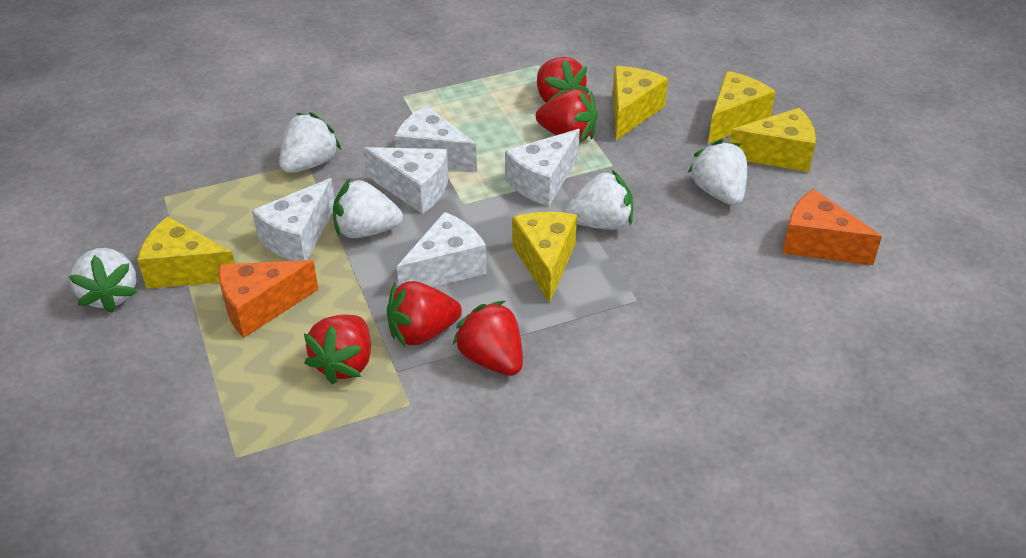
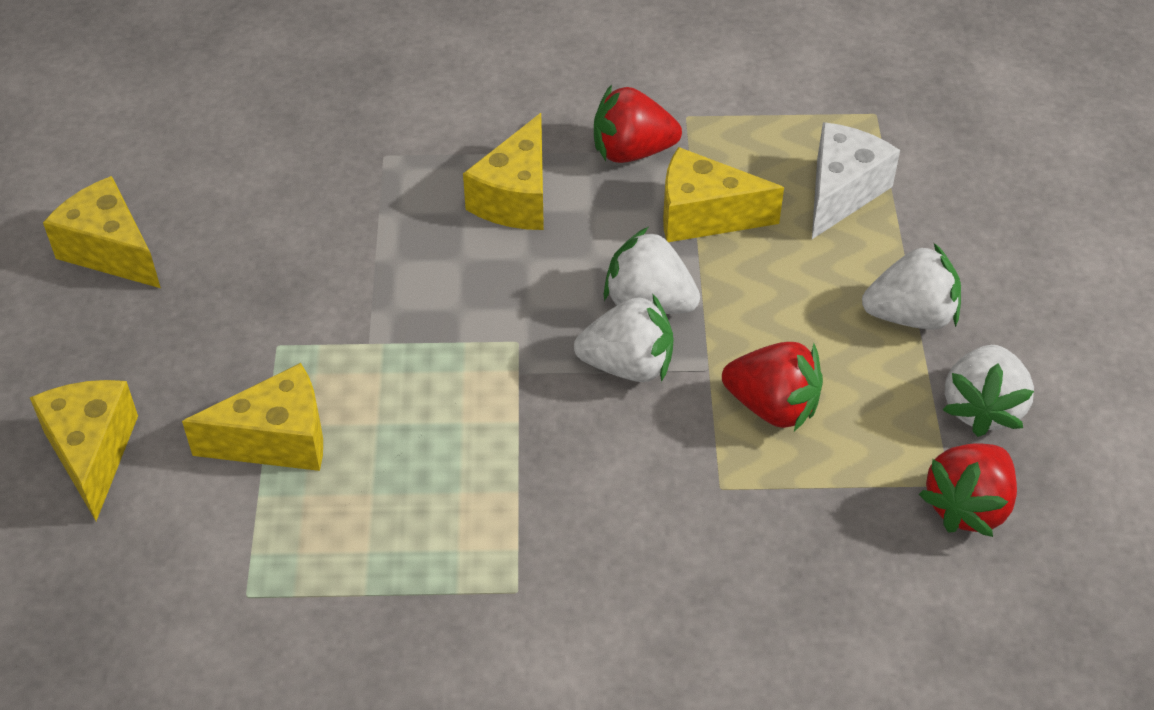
orange cheese: 2 -> 0
red strawberry: 5 -> 3
white cheese: 5 -> 1
white strawberry: 5 -> 4

